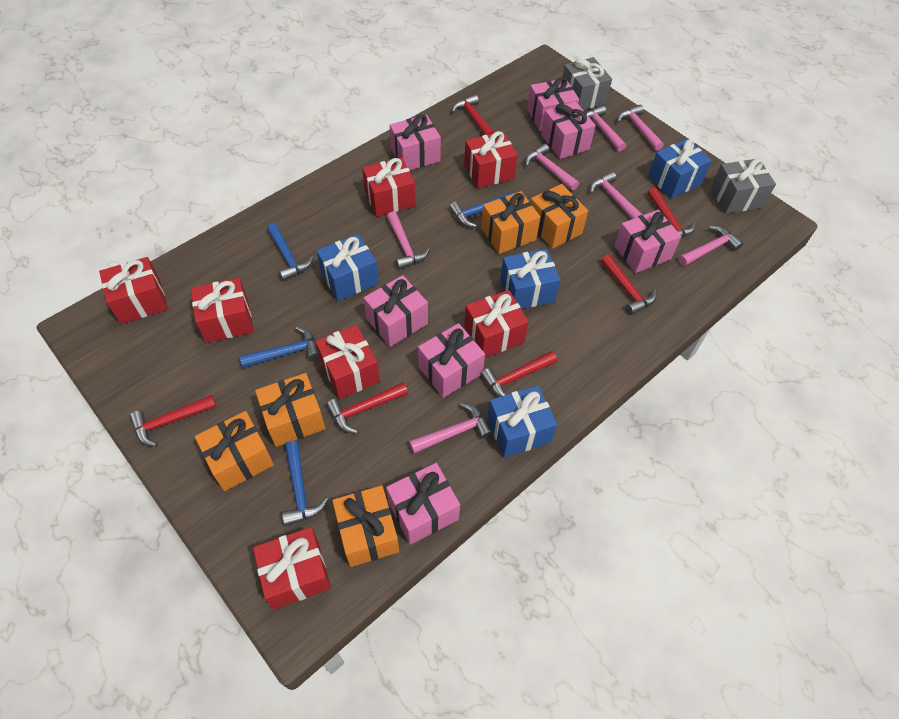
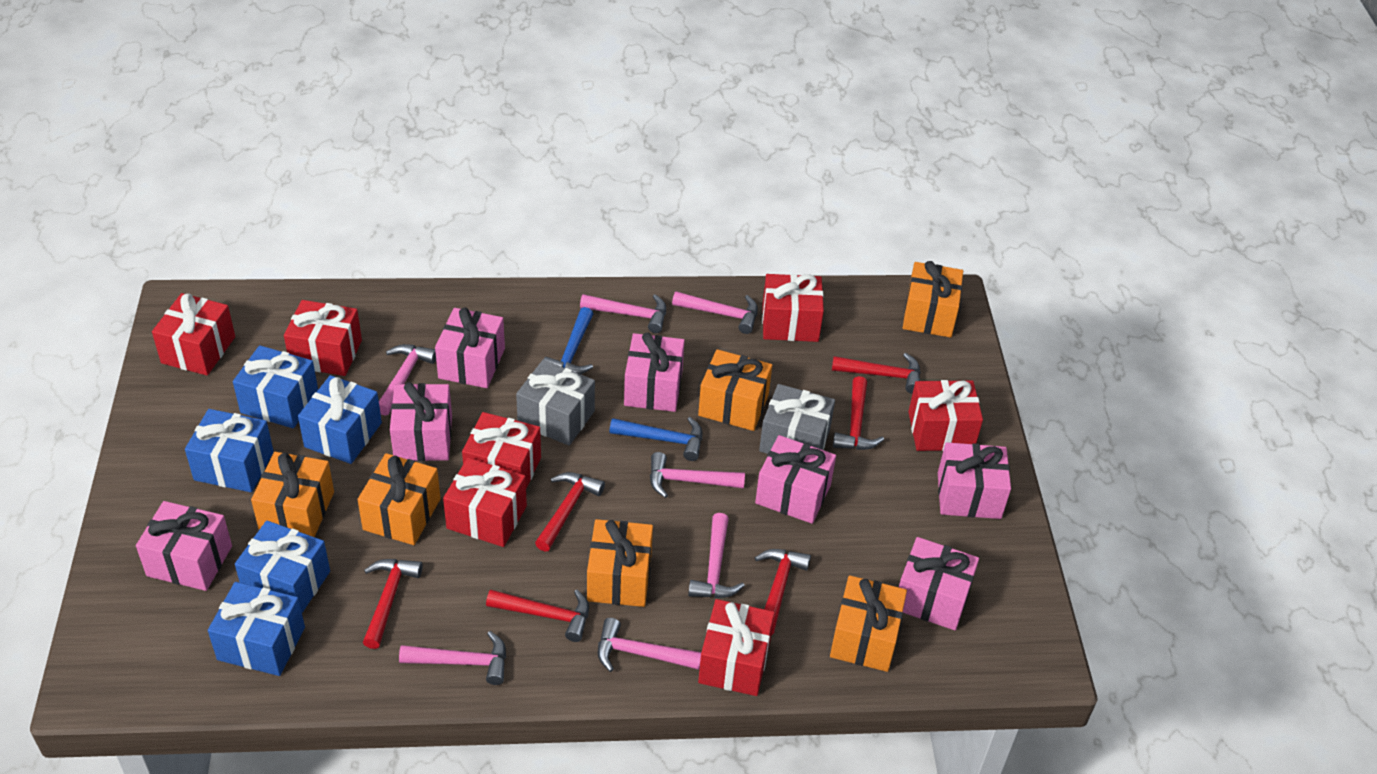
blue gift: 4 -> 5
blue hammer: 4 -> 2
orange gift: 5 -> 6

